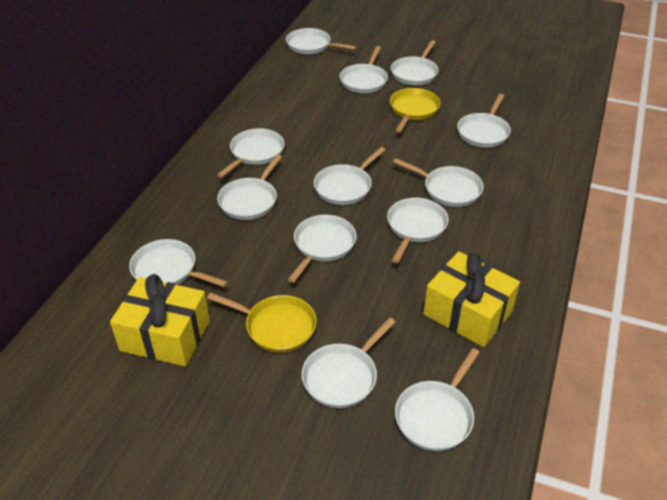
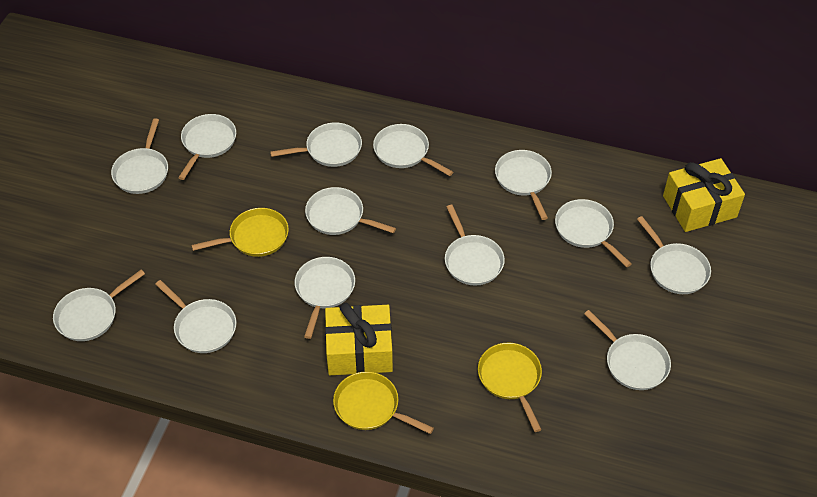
yellow pan: 2 -> 3

